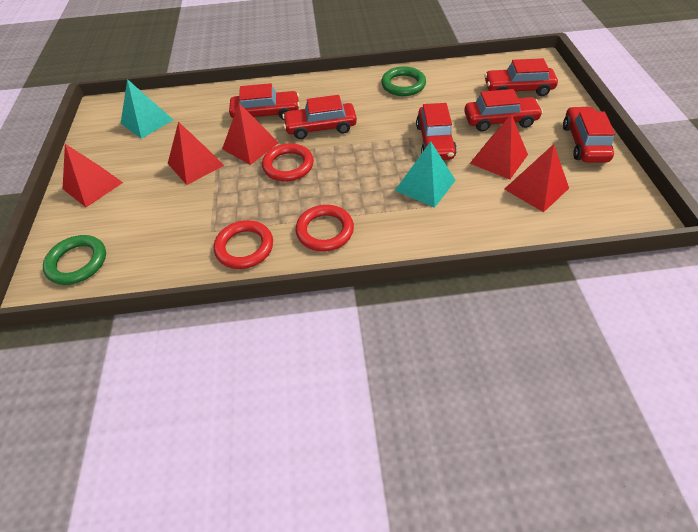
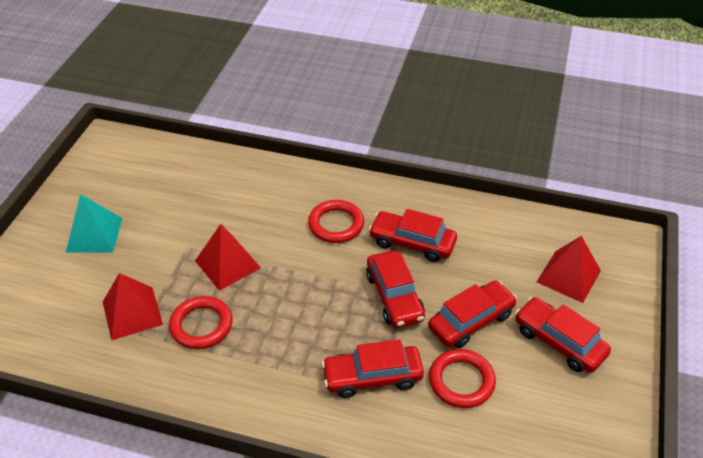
green ring: 2 -> 0
red car: 6 -> 5
red pyramid: 5 -> 3
turquoise pyramid: 2 -> 1

